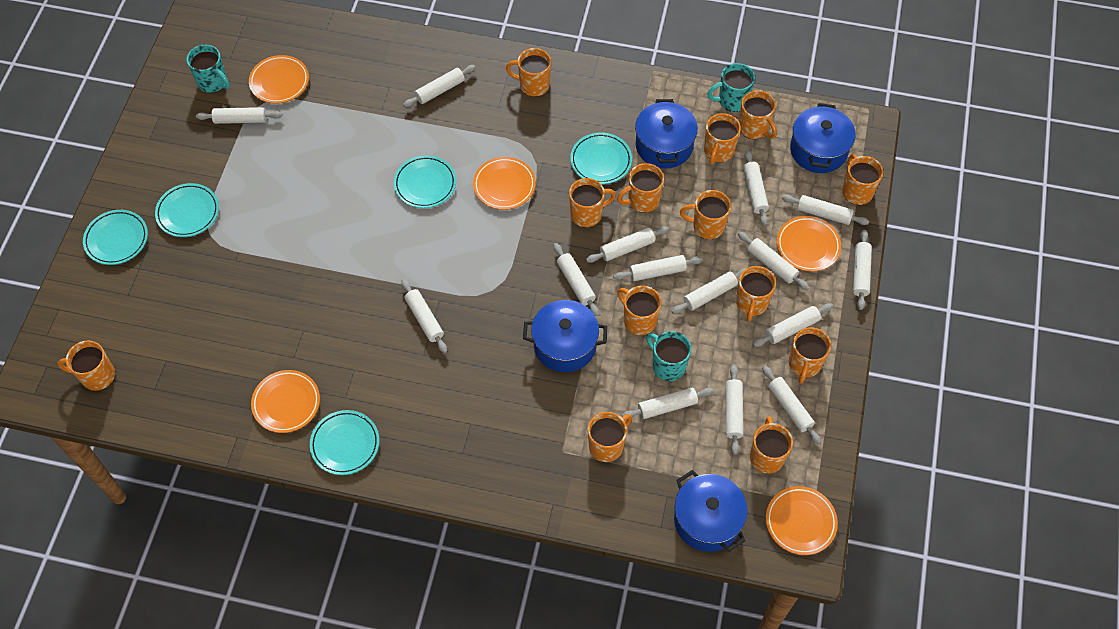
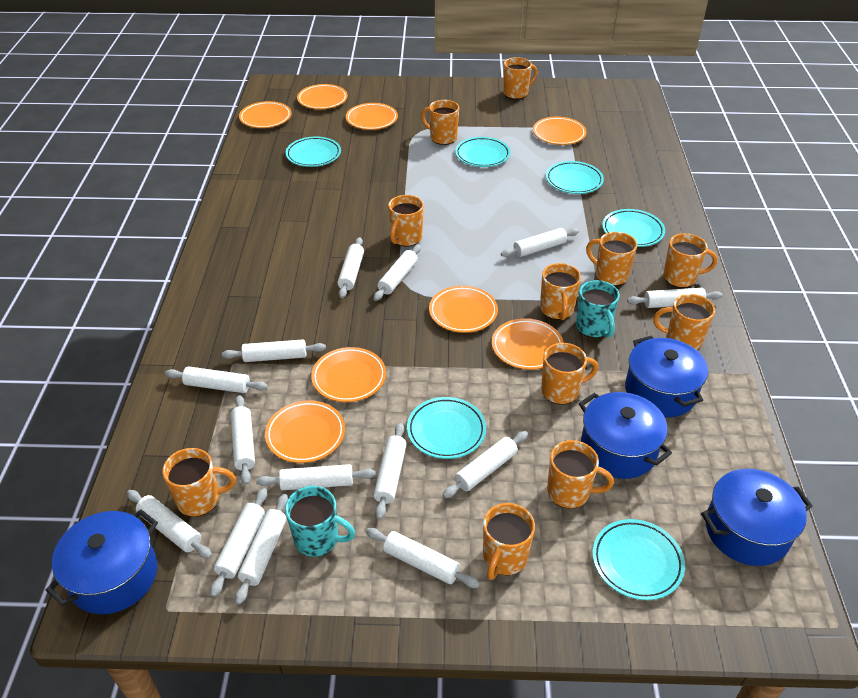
orange mug: 13 -> 11
orange plate: 5 -> 8
turquoise mug: 3 -> 2
turquoise plate: 5 -> 6
white rolling pin: 15 -> 14

